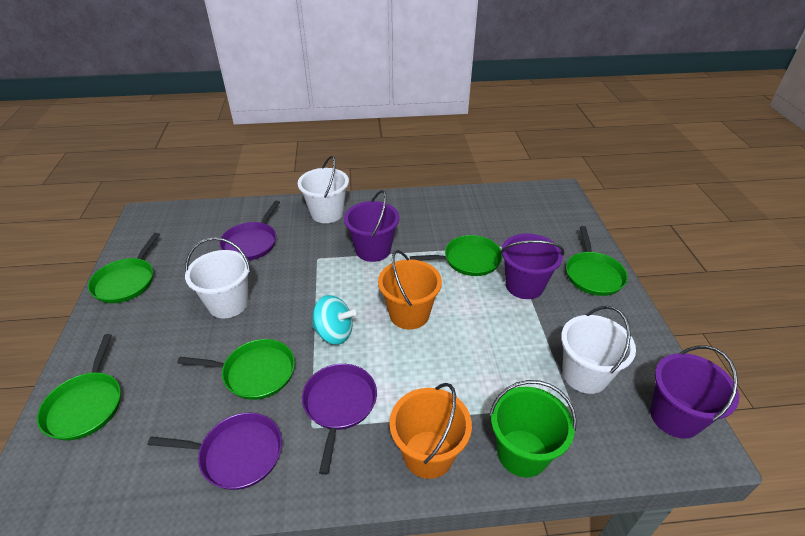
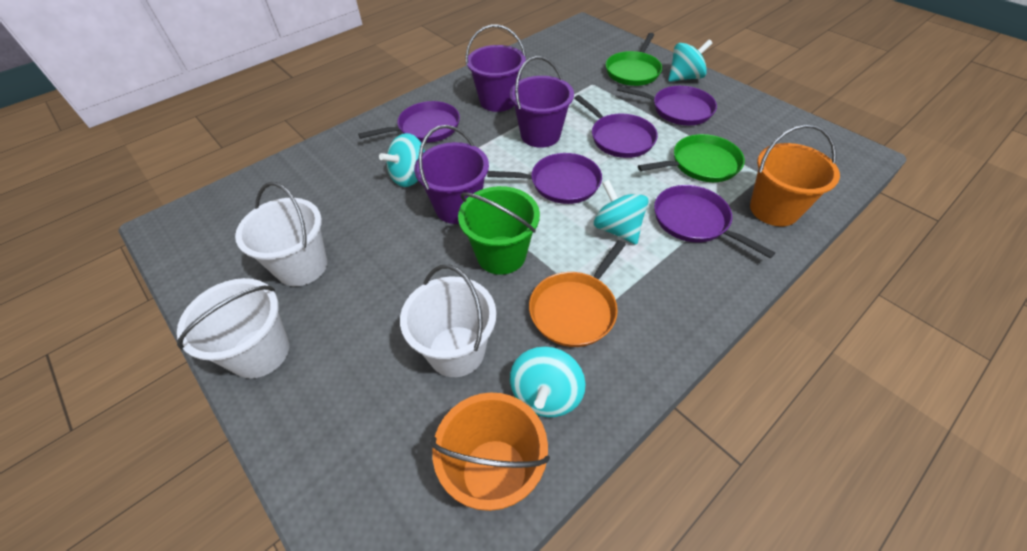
green pan: 5 -> 2
orange pan: 0 -> 1
purple pan: 3 -> 5
turquoise spinning top: 1 -> 4

